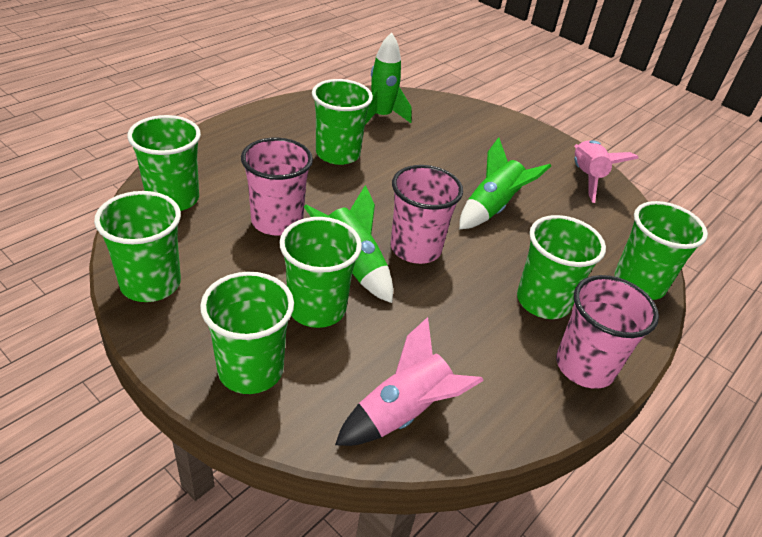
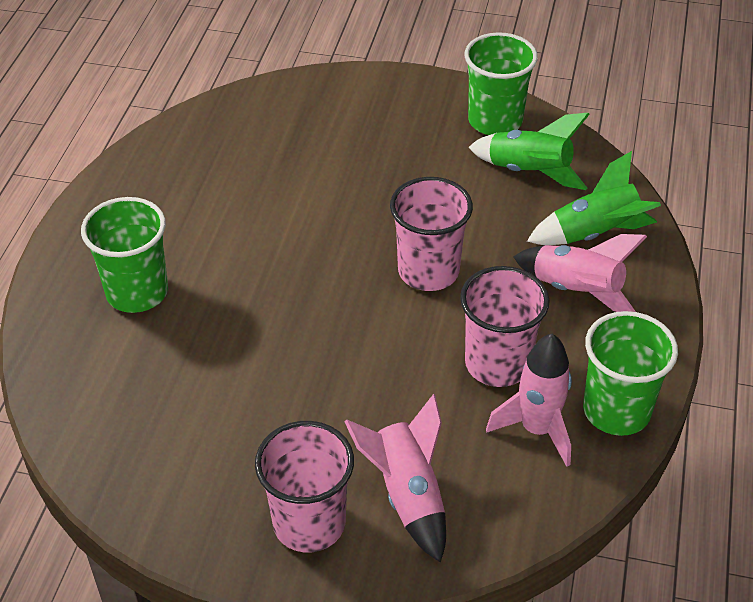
green cup: 7 -> 3
green rocket: 3 -> 2
pink rocket: 2 -> 3

